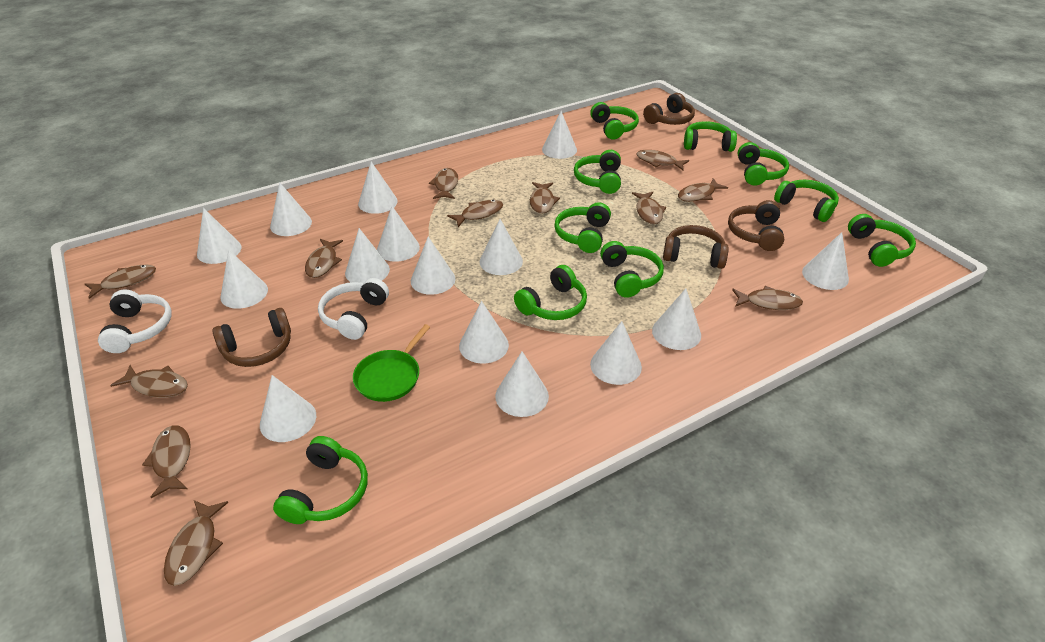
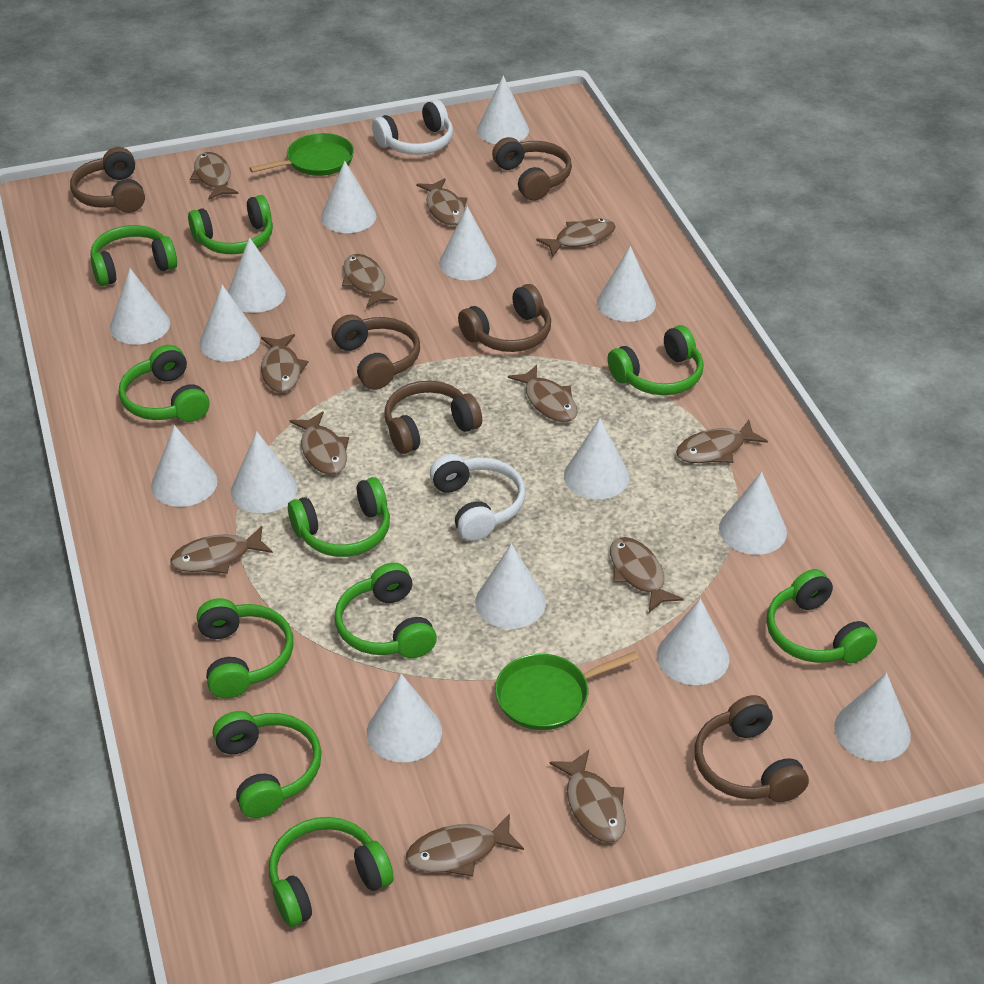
brown headphones: 4 -> 6
green pan: 1 -> 2

